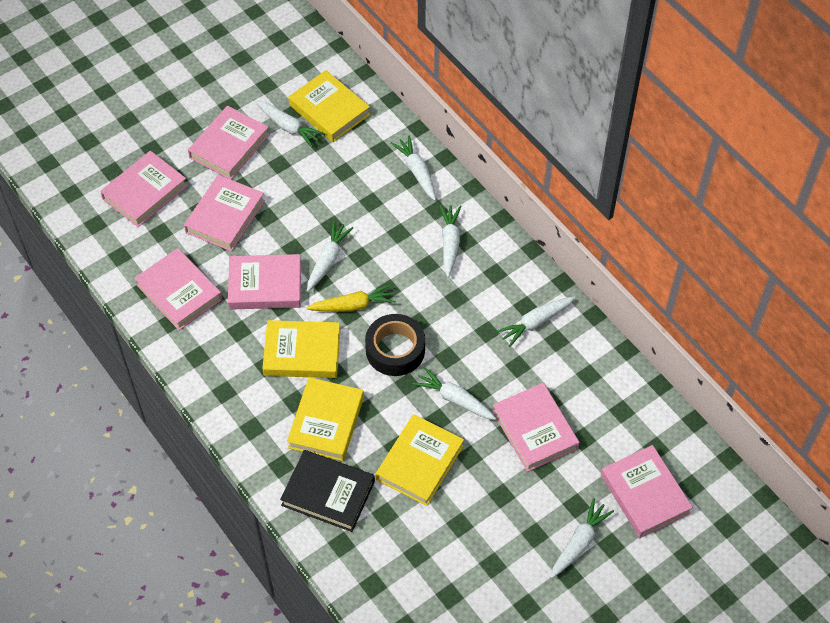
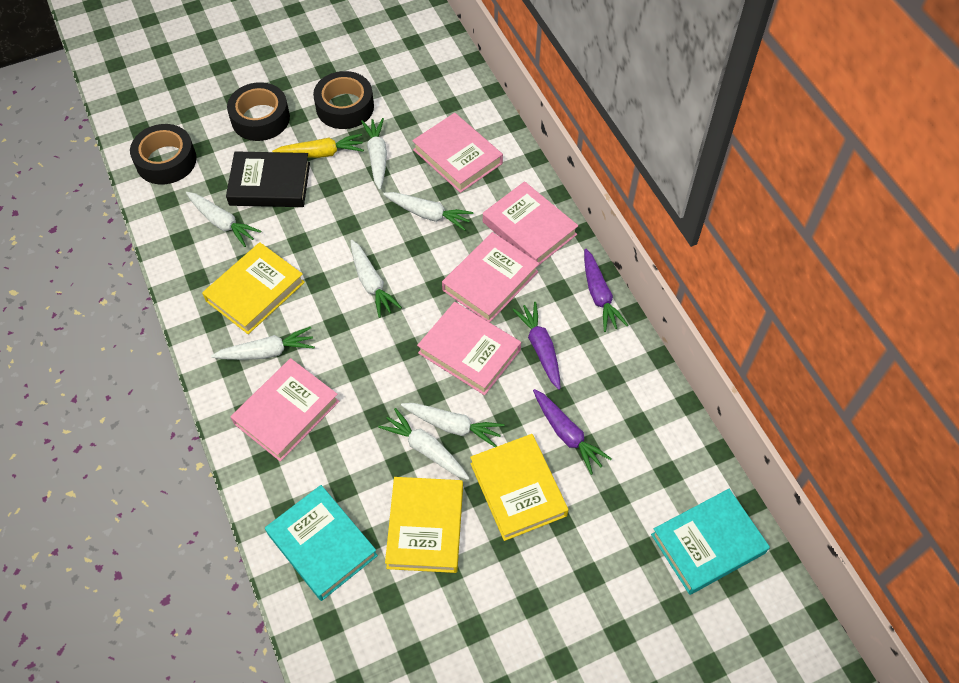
black tape: 1 -> 3
pink book: 7 -> 5
purple carrot: 0 -> 3
turquoise book: 0 -> 2
yellow book: 4 -> 3

